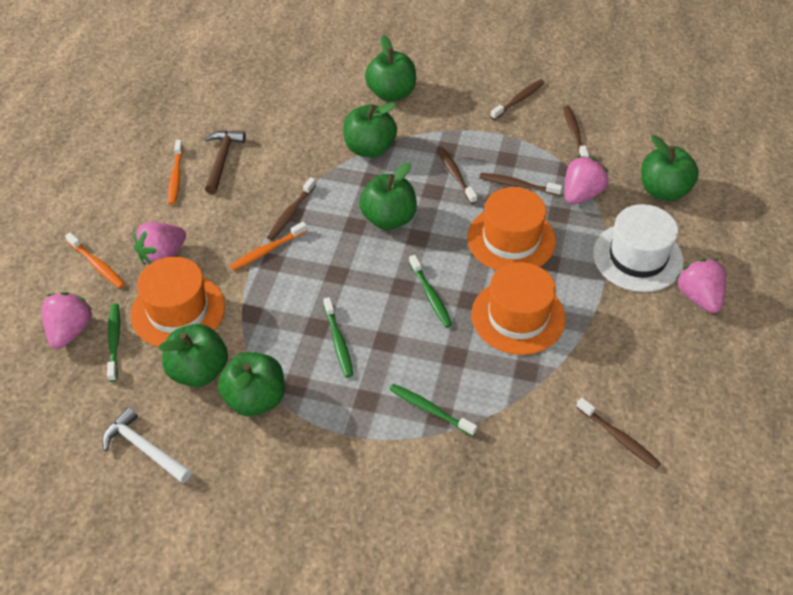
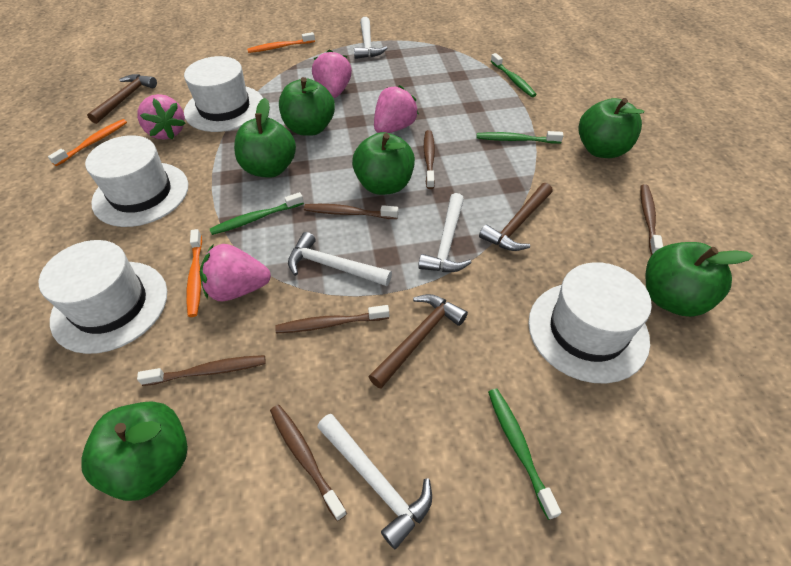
brown hammer: 1 -> 3
orange hat: 3 -> 0
white hammer: 1 -> 4
white hat: 1 -> 4

